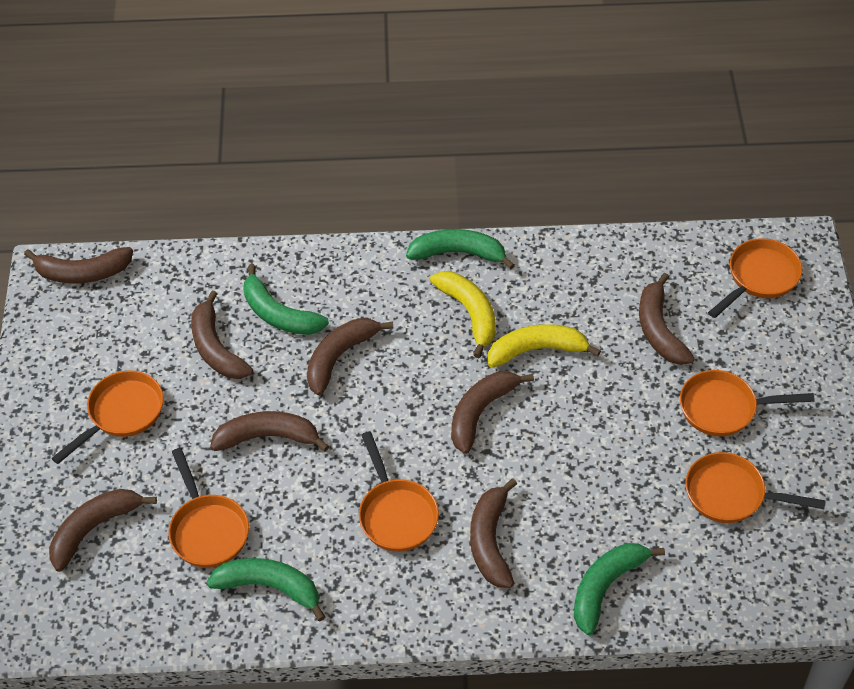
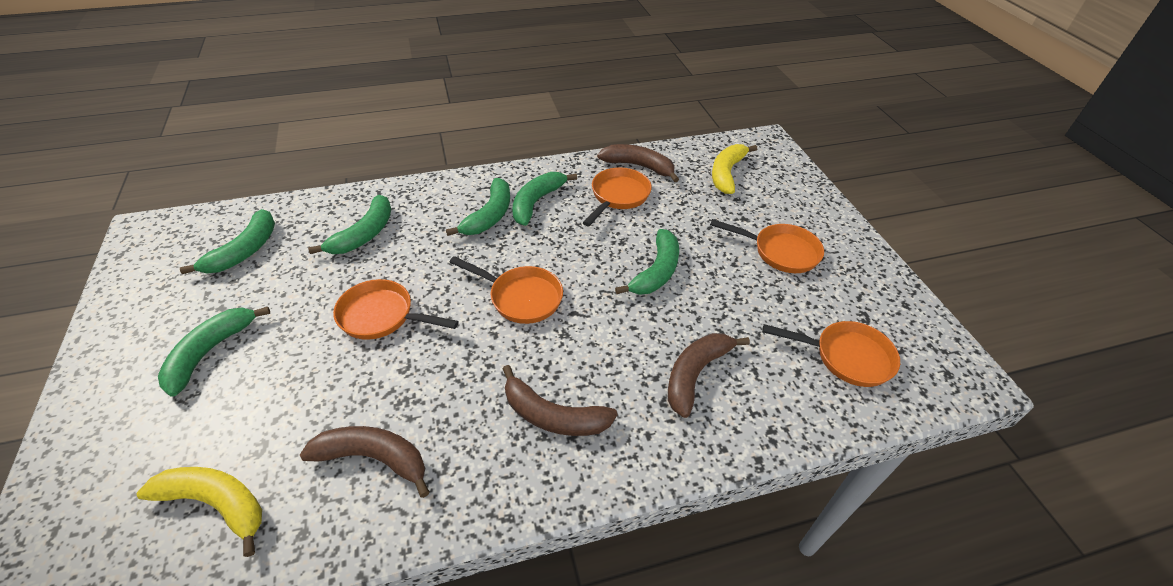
brown banana: 8 -> 4
green banana: 4 -> 6
orange pan: 6 -> 5

